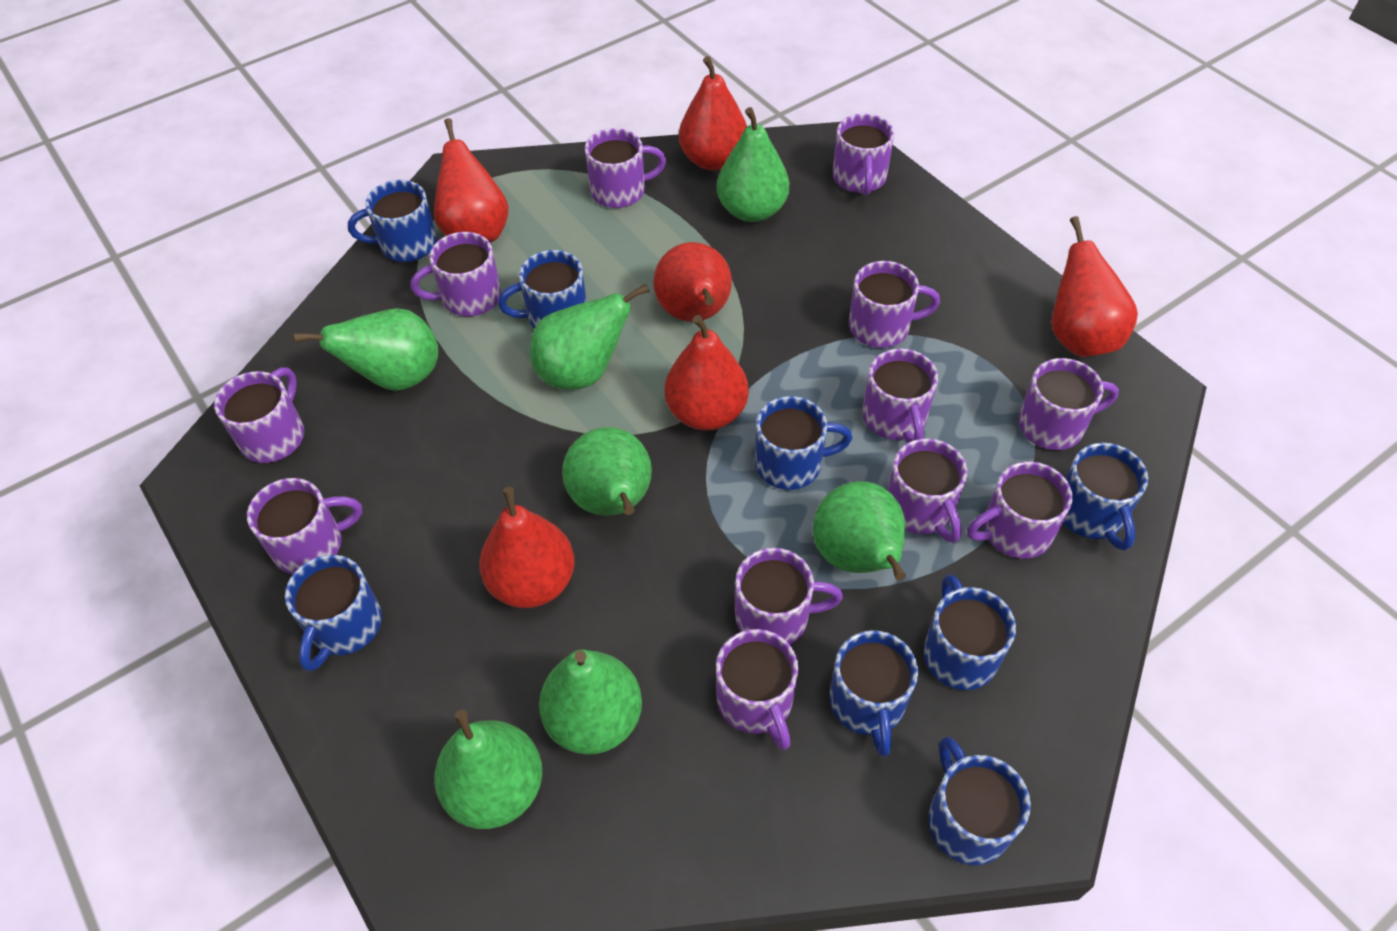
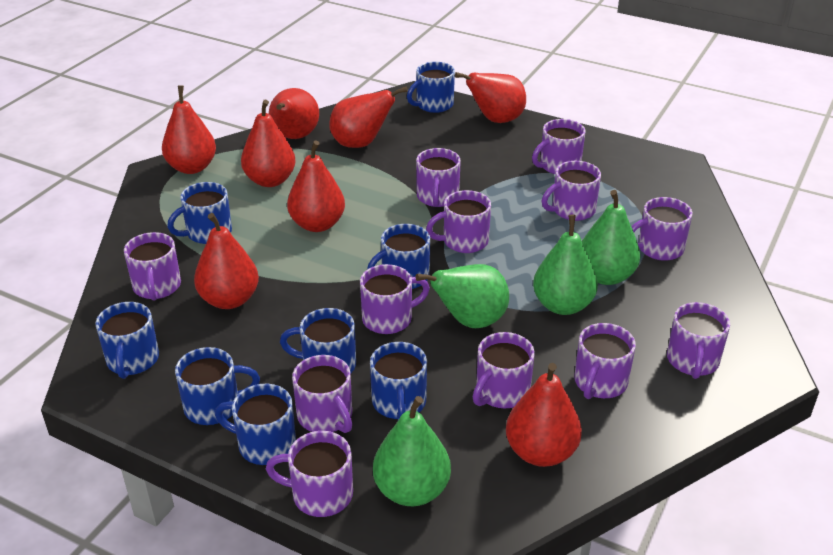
green pear: 7 -> 4
red pear: 6 -> 8

